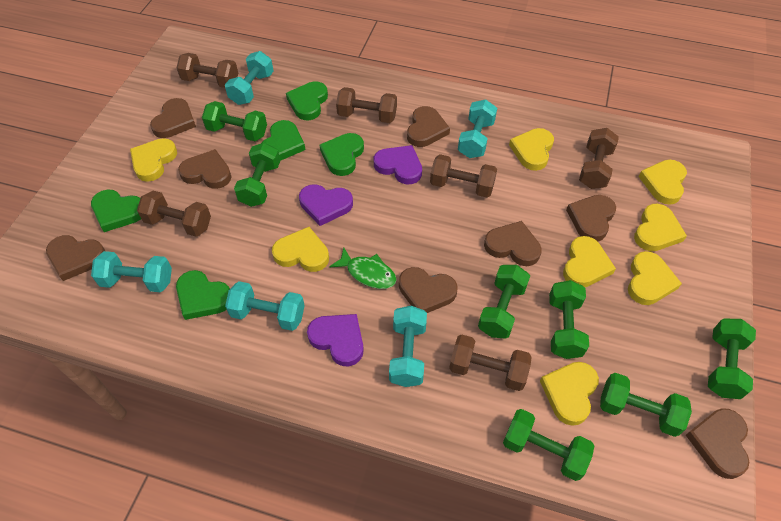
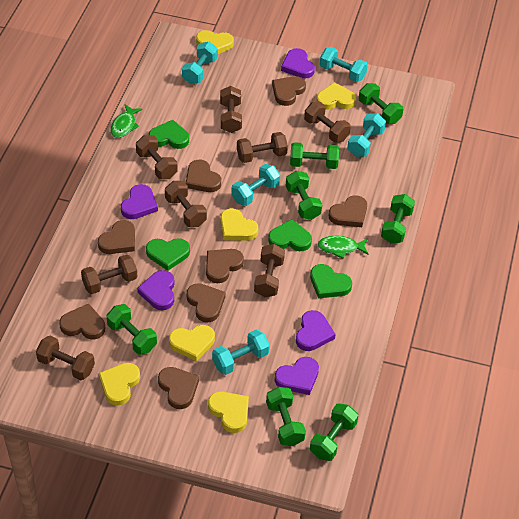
brown dumbbell: 6 -> 8
green fish: 1 -> 2
green heart: 5 -> 4
purple heart: 3 -> 5
yellow heart: 8 -> 6

